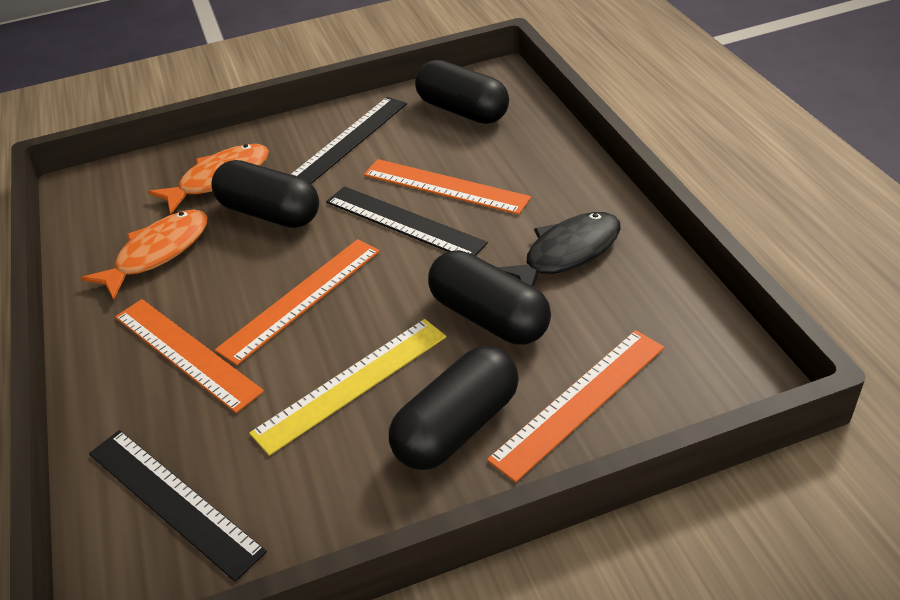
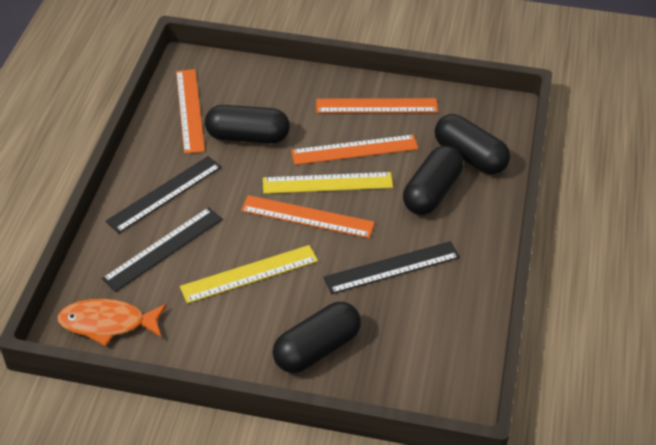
black fish: 1 -> 0
orange fish: 2 -> 1
yellow ruler: 1 -> 2

